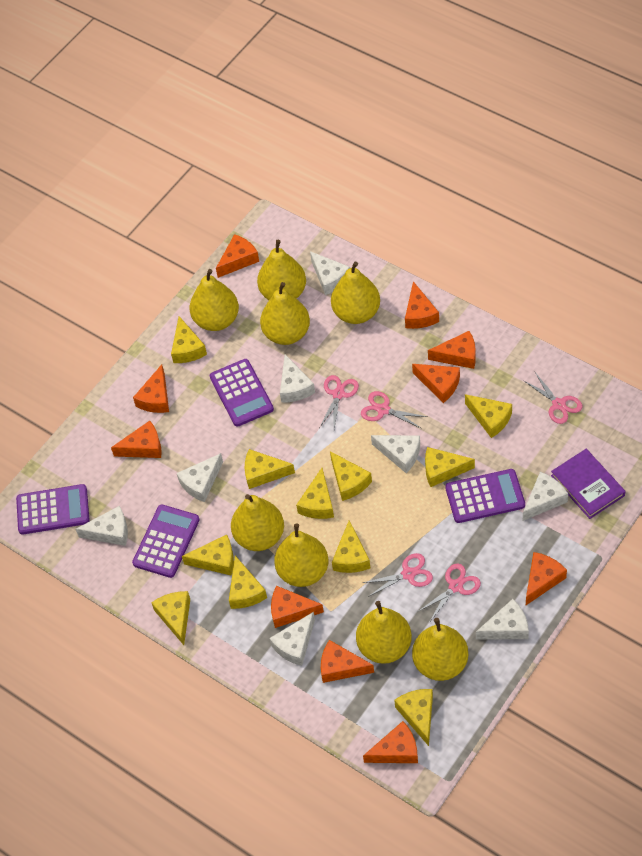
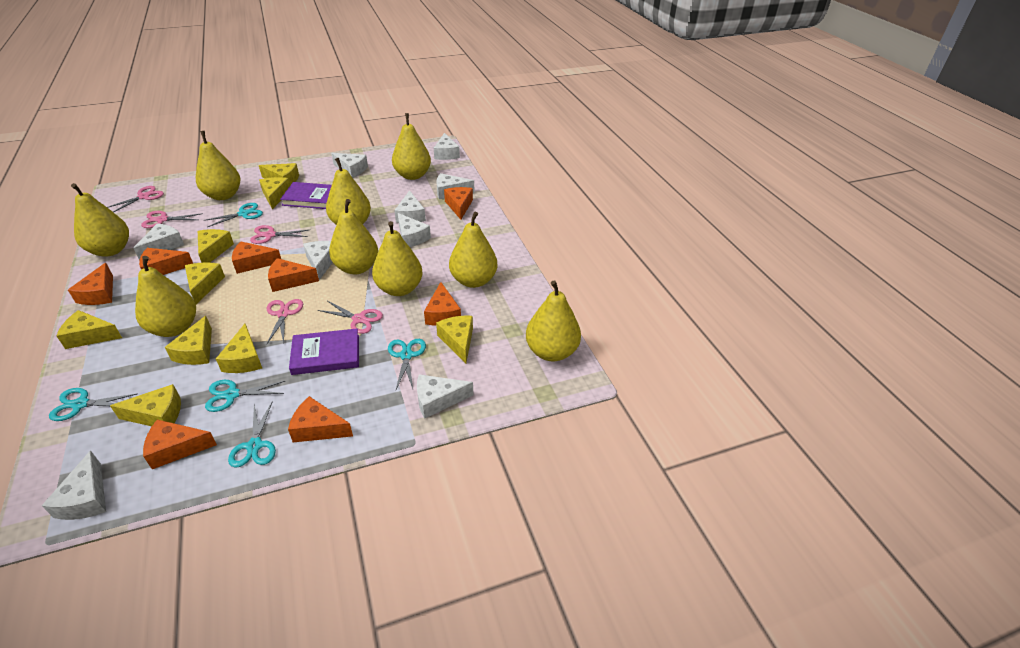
orange cheese: 10 -> 8
purple book: 1 -> 2
purple calculator: 4 -> 0
turquoise scissors: 0 -> 5
white cheese: 8 -> 9
yellow cheese: 11 -> 9
yellow pear: 8 -> 9

